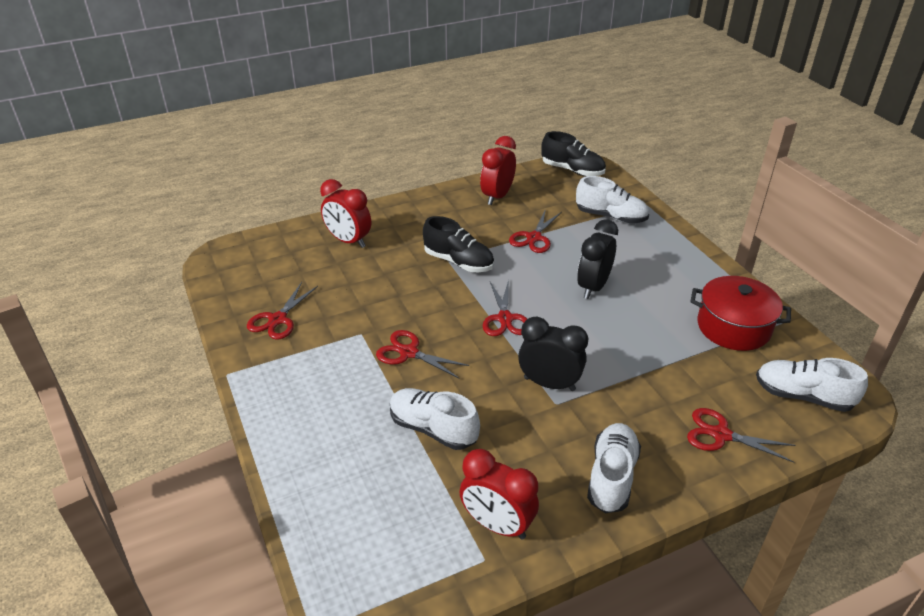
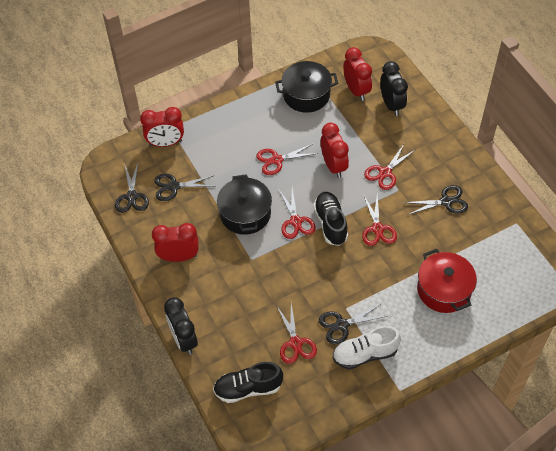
black pot: 0 -> 2
black scissors: 0 -> 4
red clock: 3 -> 4
white shoe: 4 -> 1

